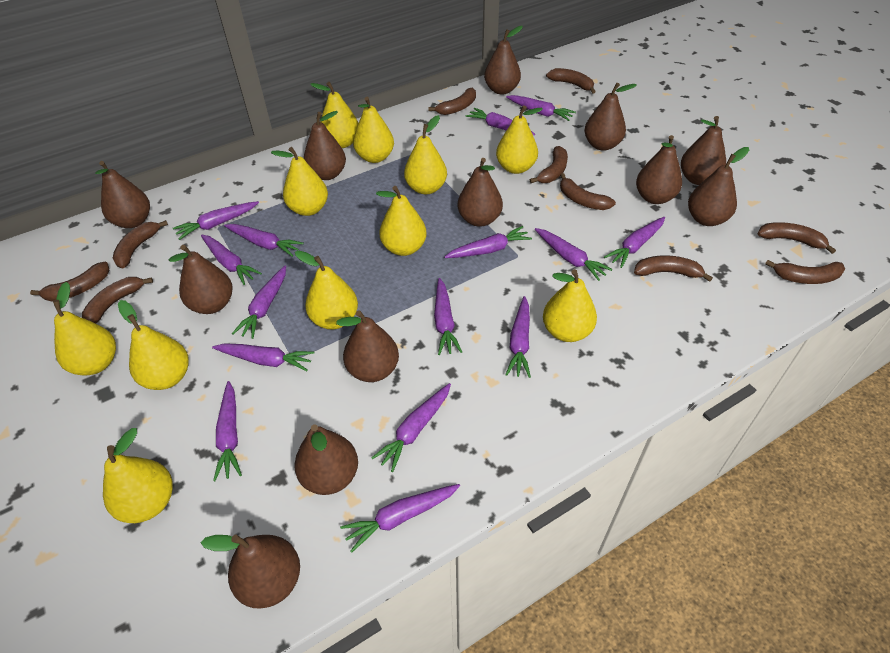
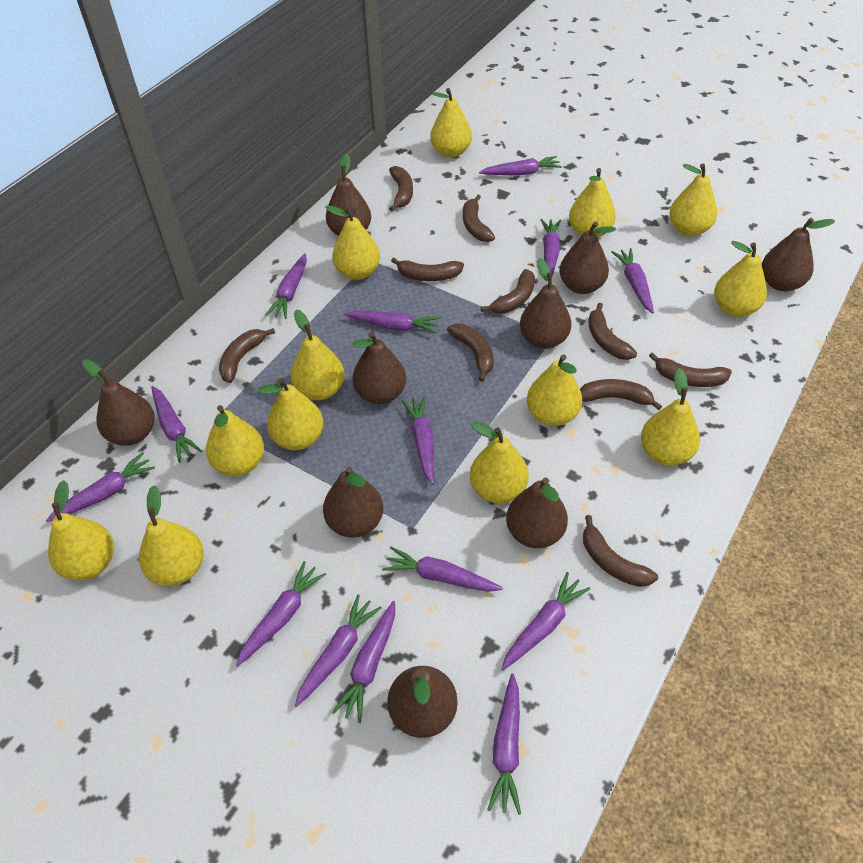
brown pear: 12 -> 9
purple carrot: 15 -> 14
yellow pear: 11 -> 13

